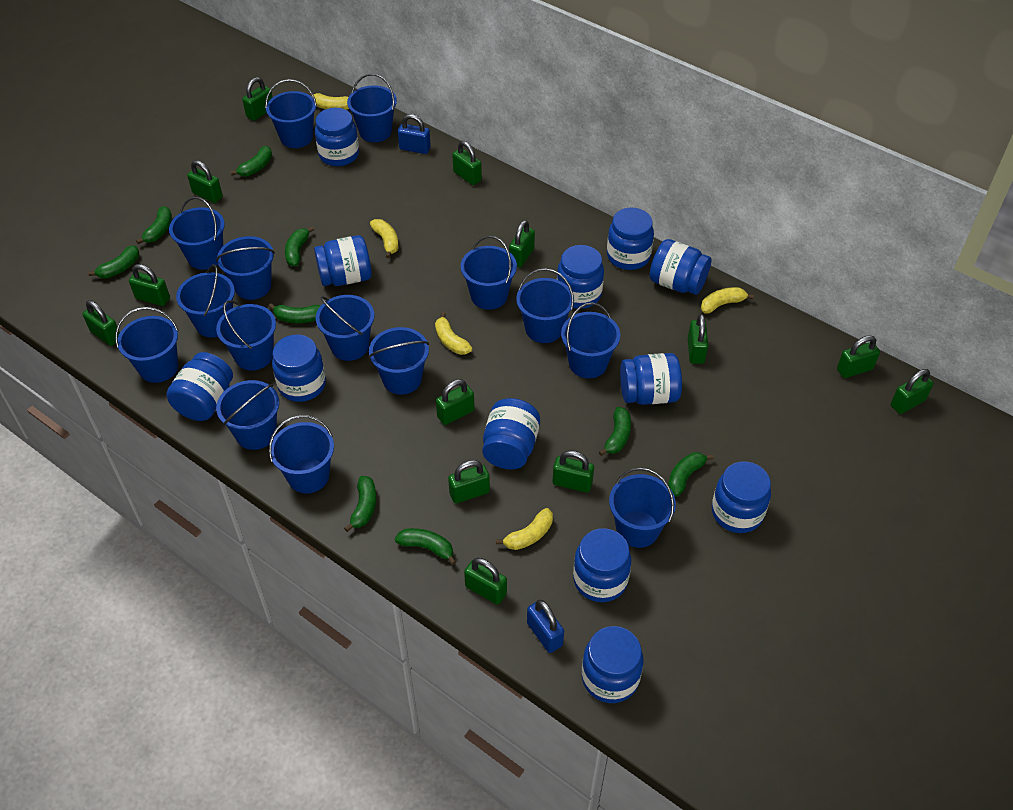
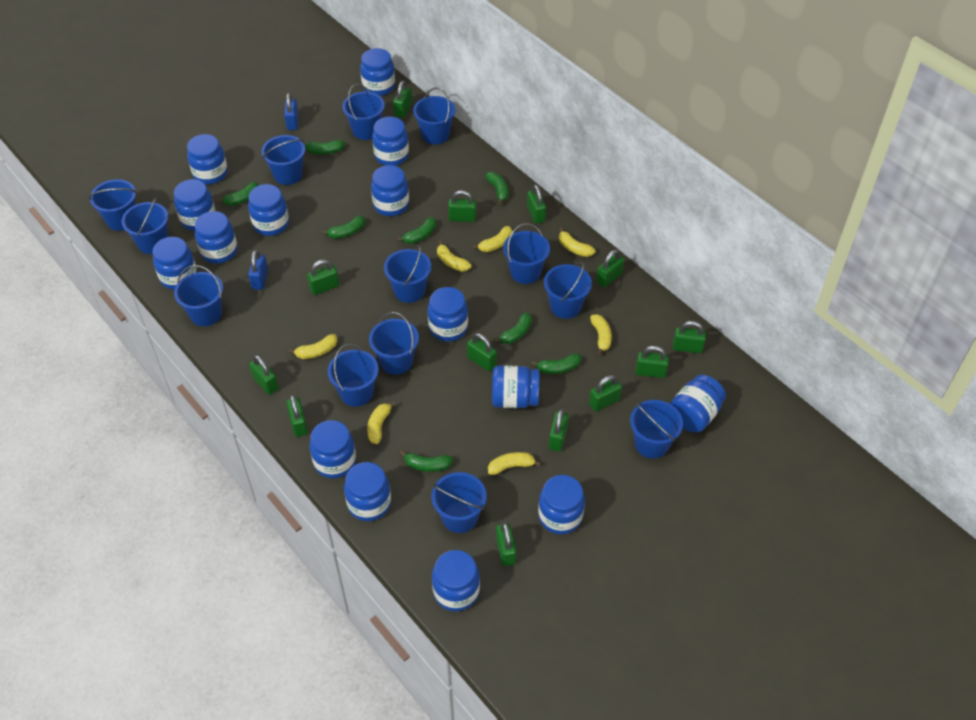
blue bucket: 15 -> 13
blue jar: 12 -> 15
green banana: 9 -> 8
yellow banana: 5 -> 7

